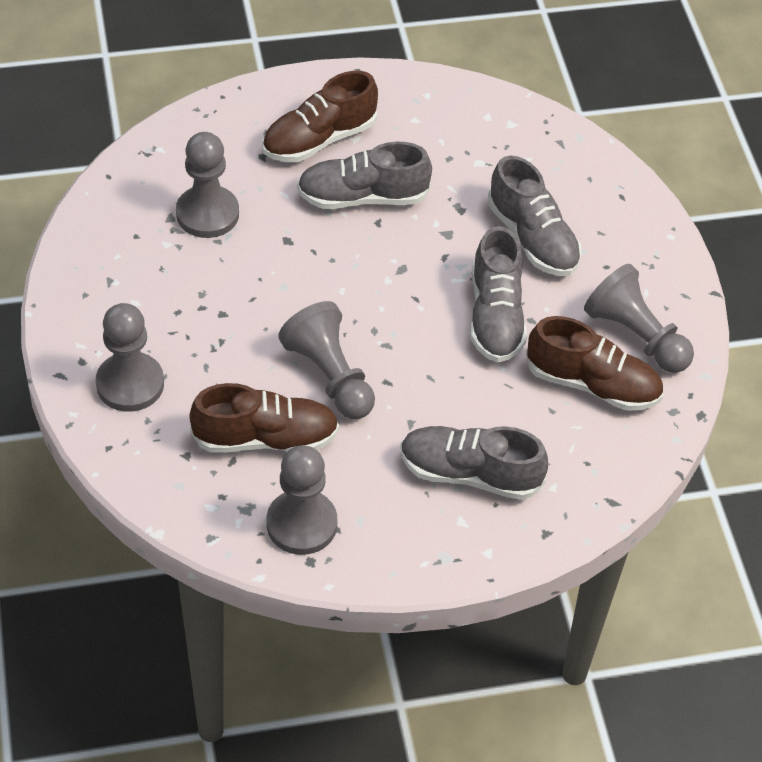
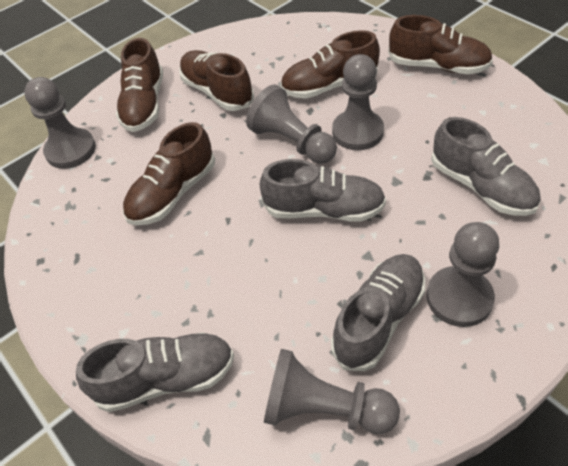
brown shoe: 3 -> 5

